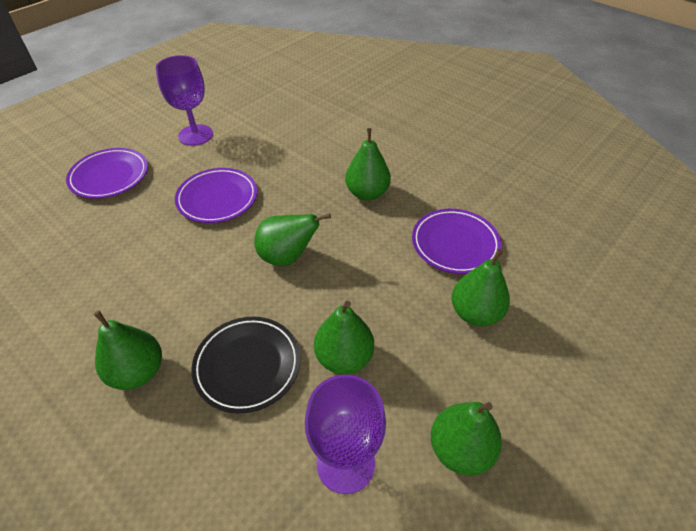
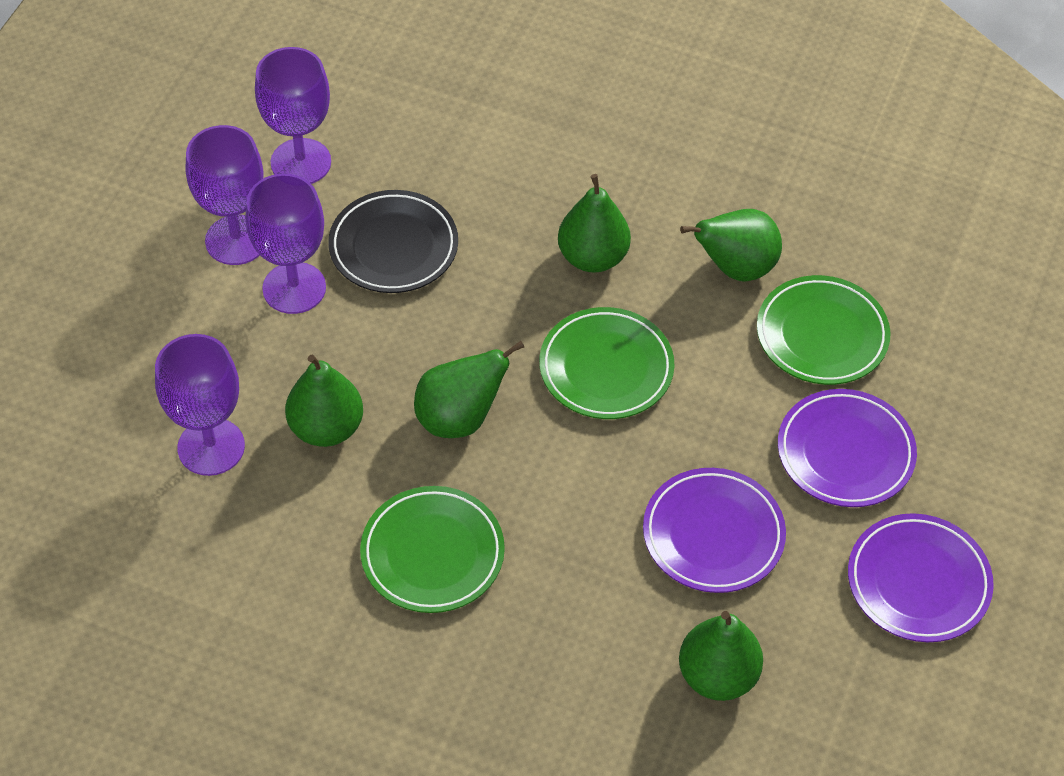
green pear: 6 -> 5
green plate: 0 -> 3
purple goblet: 2 -> 4

